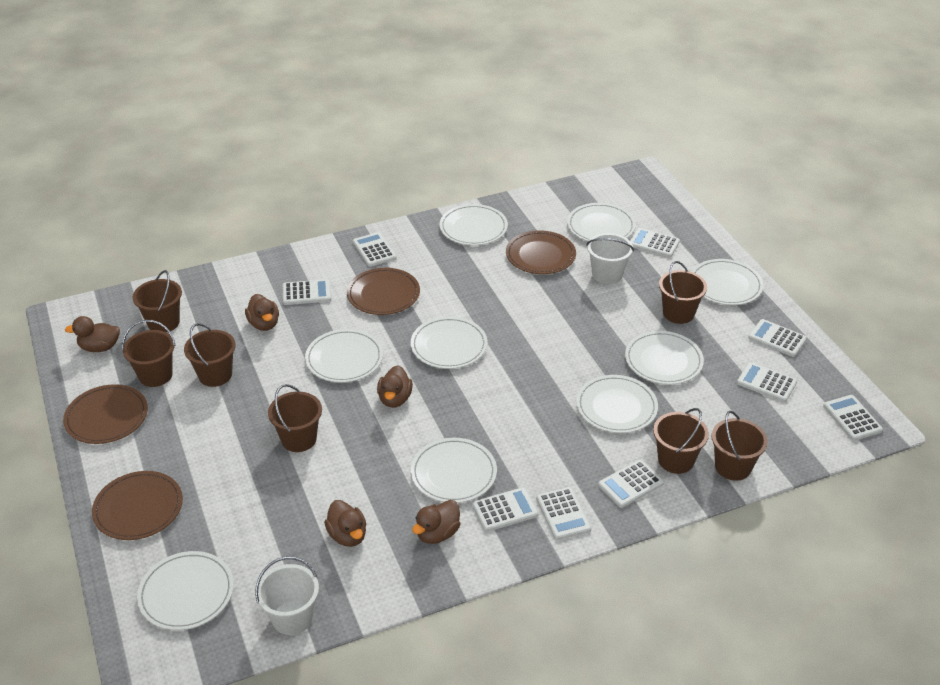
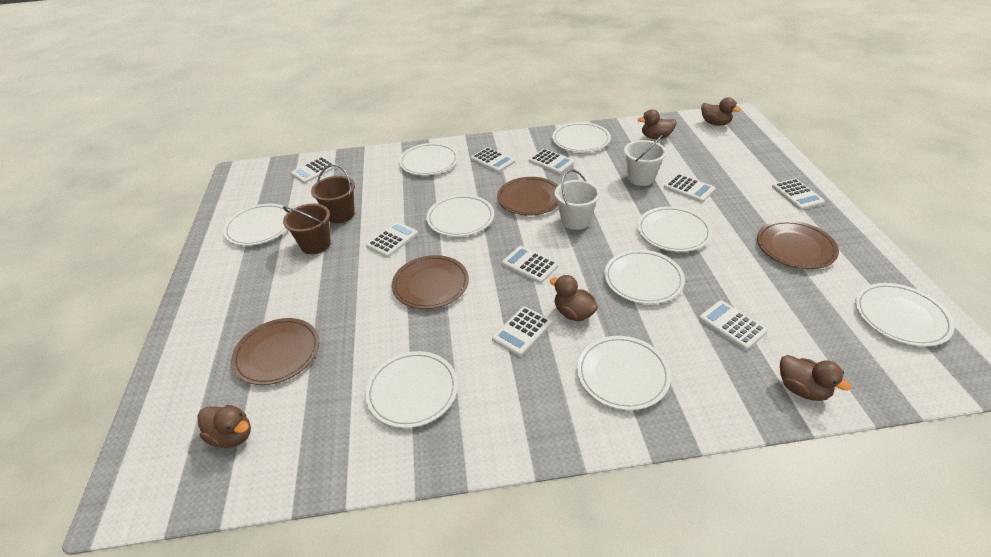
brown bucket: 7 -> 2

